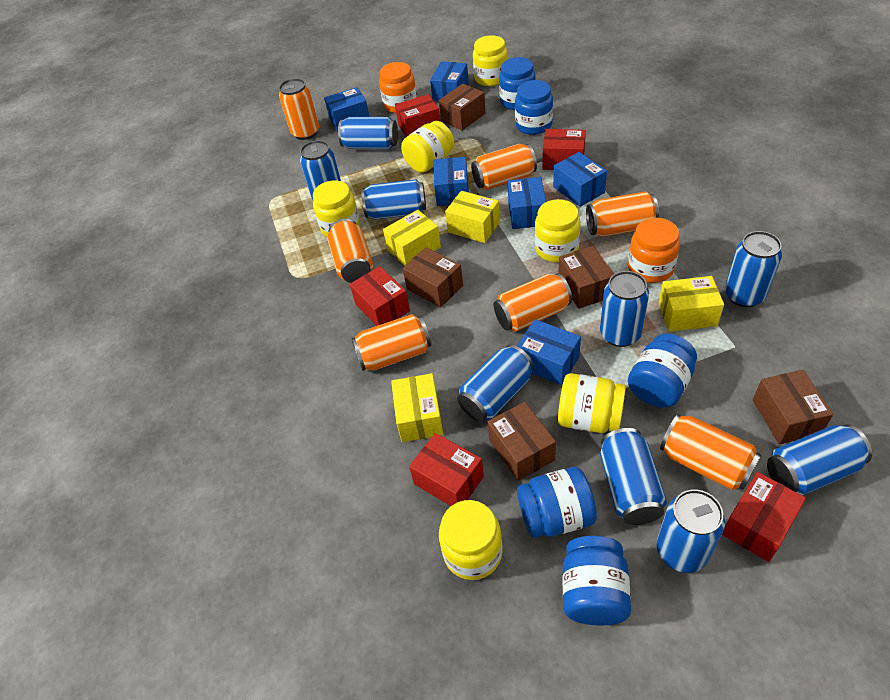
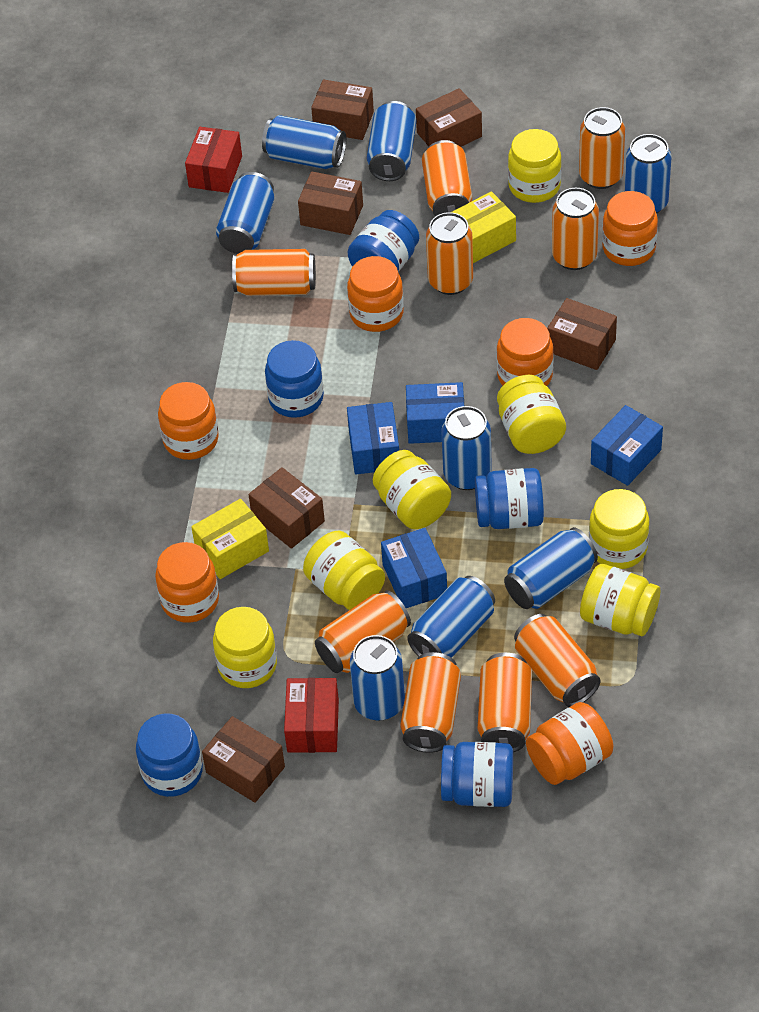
blue box: 6 -> 4
blue can: 9 -> 8
brown box: 5 -> 6
orange can: 7 -> 9
orange jar: 2 -> 6
red box: 5 -> 2
yellow box: 4 -> 2
yellow jar: 6 -> 7

